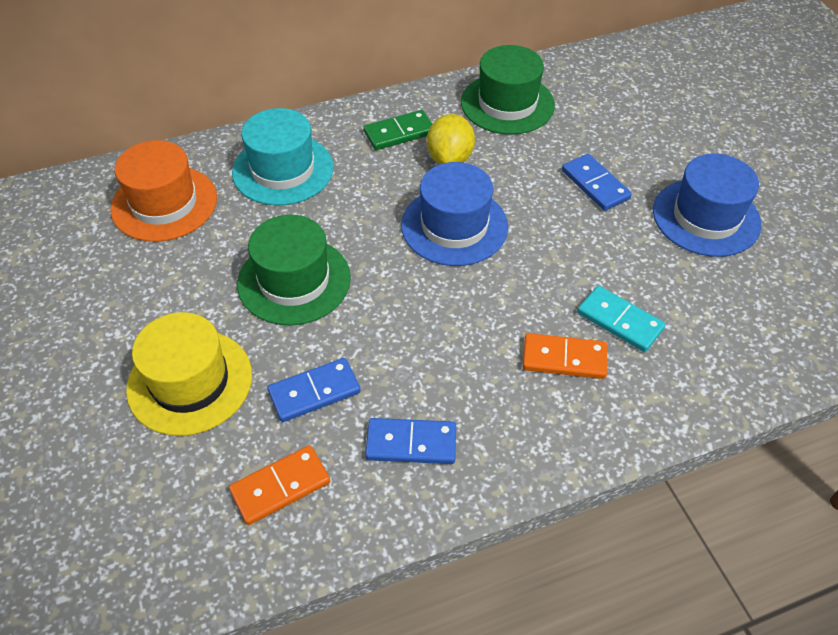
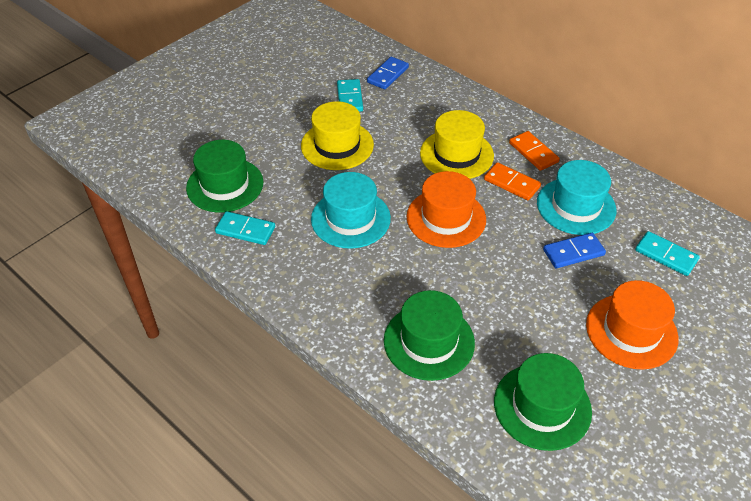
blue domino: 3 -> 2
blue hat: 2 -> 0
green domino: 1 -> 0
green hat: 2 -> 3
orange hat: 1 -> 2
turquoise domino: 1 -> 3
turquoise hat: 1 -> 2
yellow hat: 1 -> 2
yellow lemon: 1 -> 0

